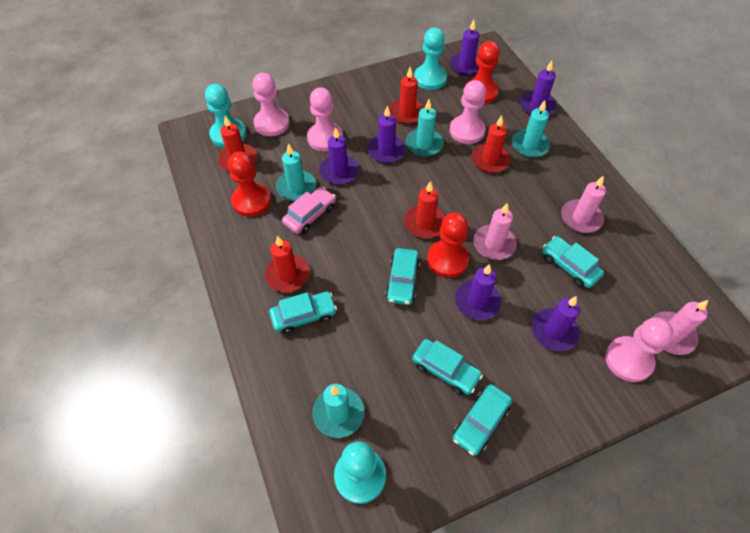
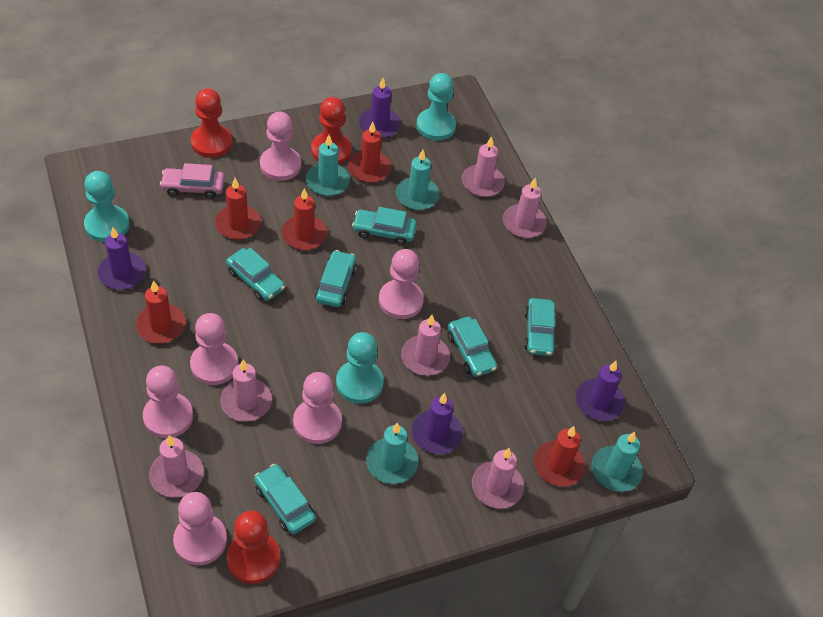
pink candle: 3 -> 6
pink pawn: 4 -> 6
purple candle: 6 -> 4
turquoise car: 5 -> 6

